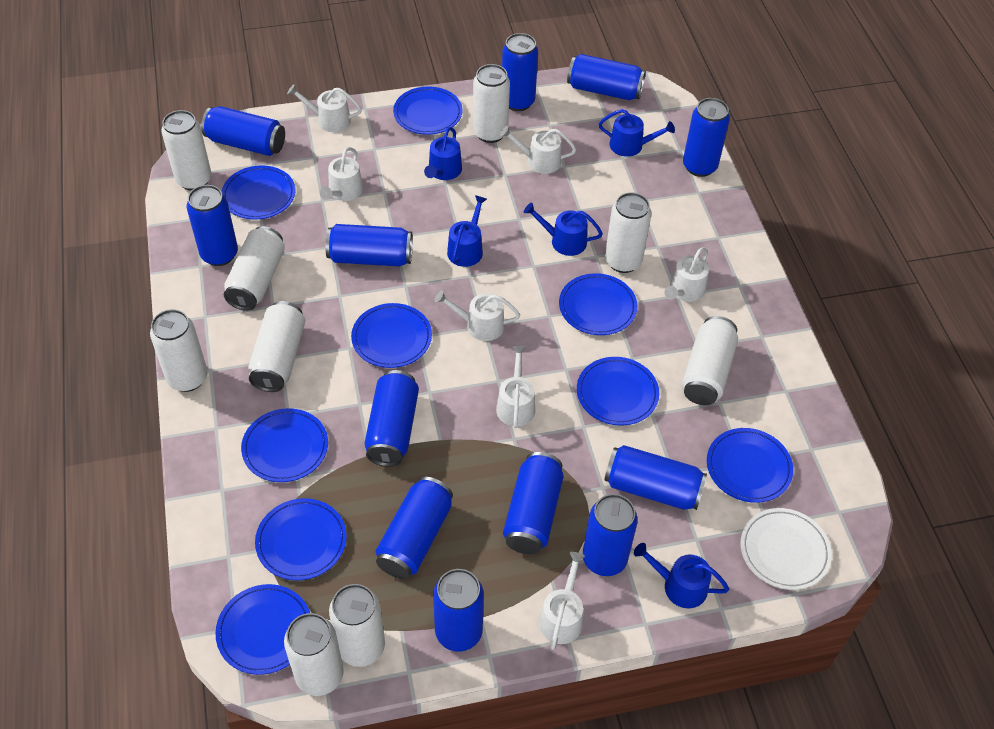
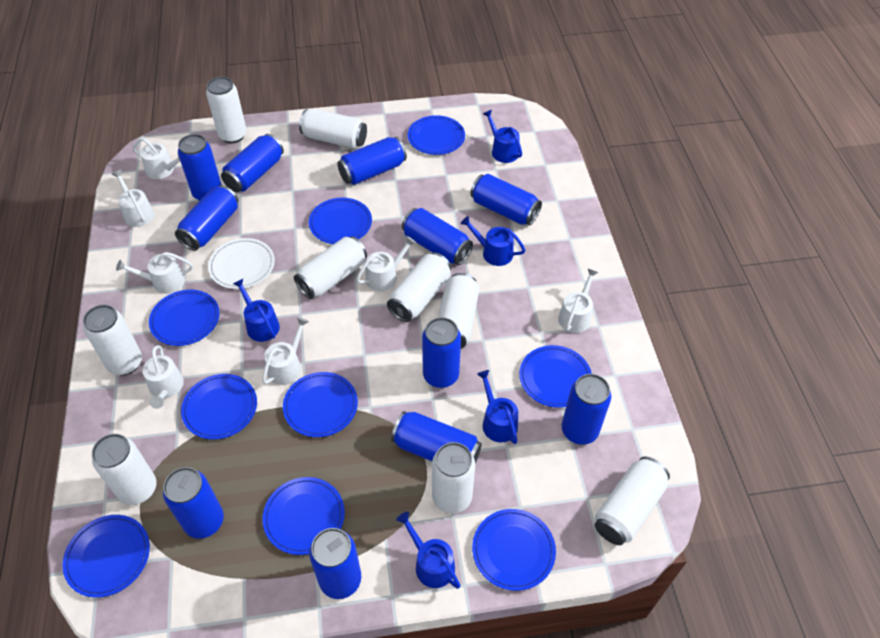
blue can: 12 -> 11

